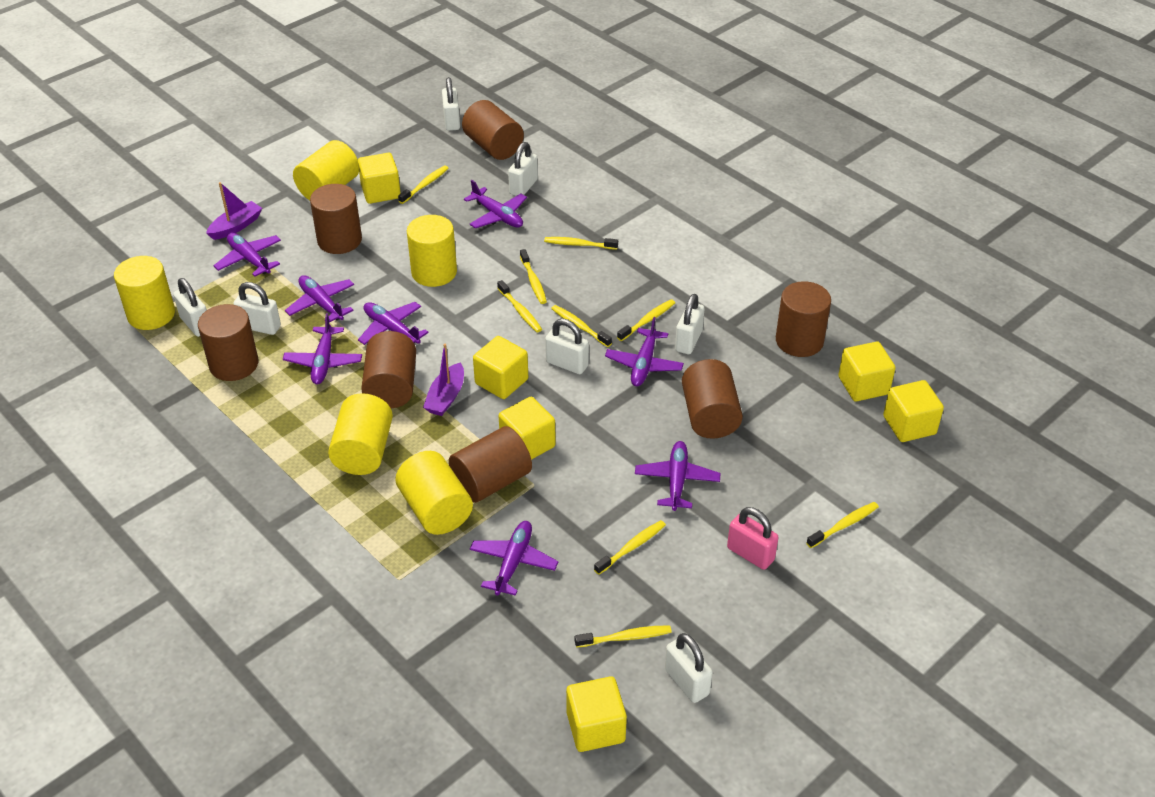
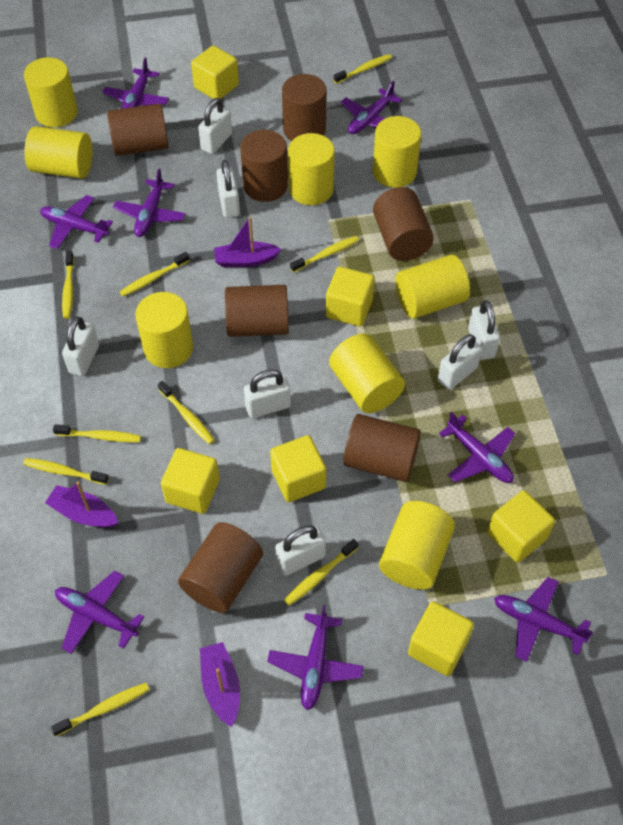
pink padlock: 1 -> 0
purple boat: 2 -> 3
yellow cylinder: 5 -> 8

